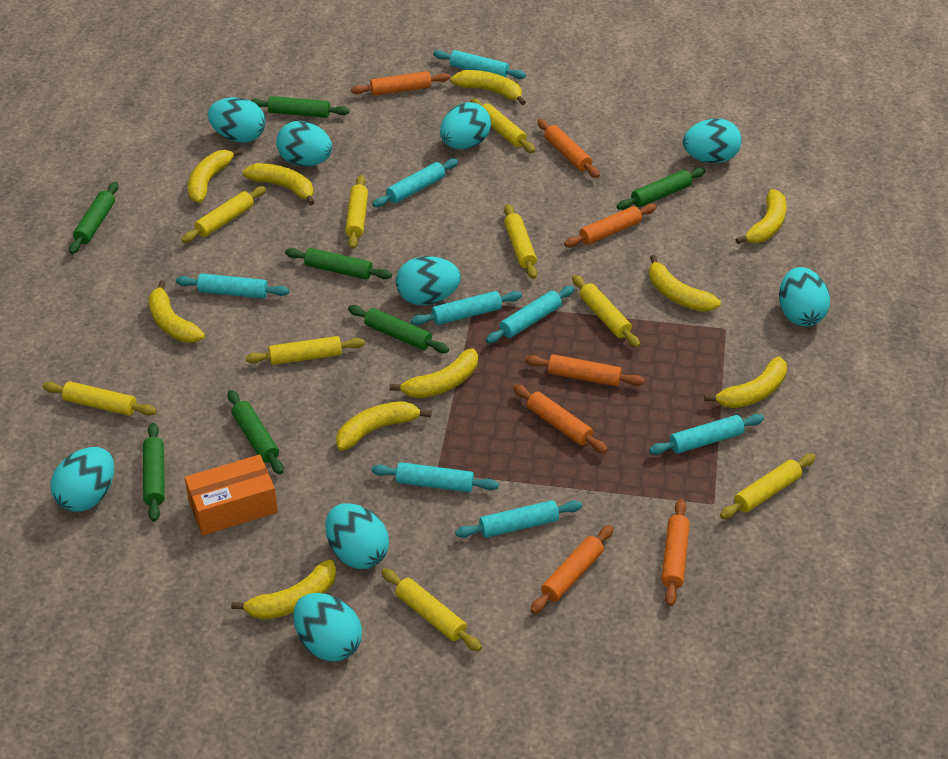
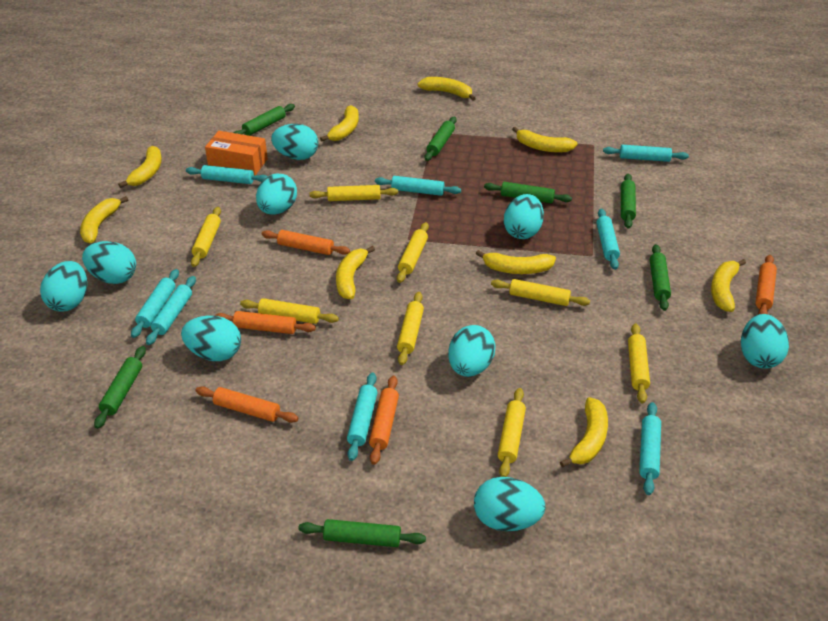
orange rolling pin: 7 -> 5
yellow banana: 10 -> 9
yellow rolling pin: 9 -> 8

